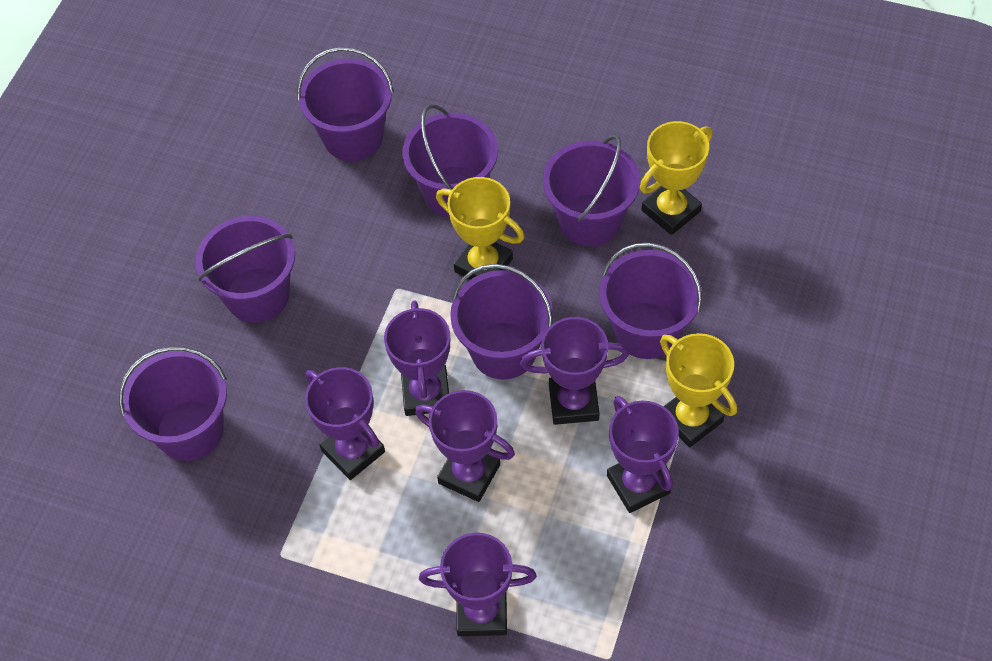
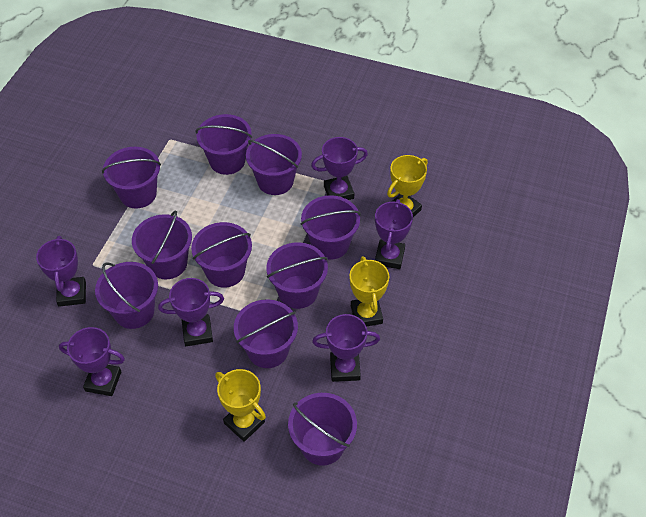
purple bucket: 7 -> 10

